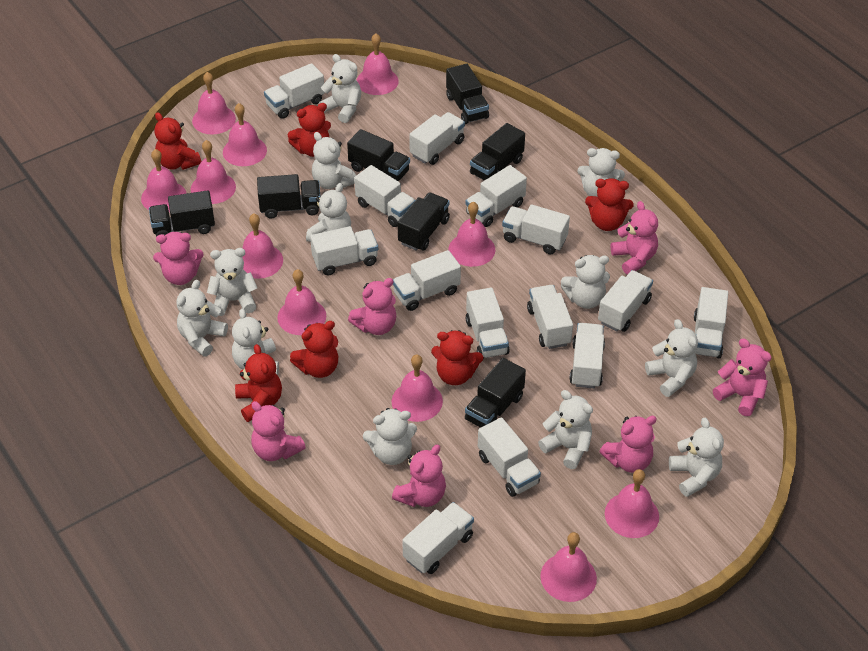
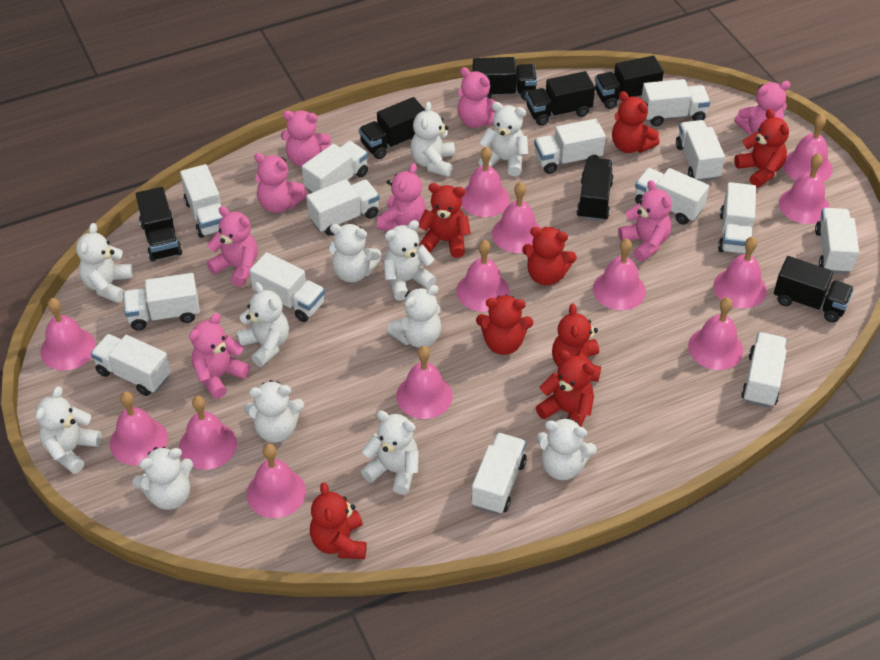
pink bell: 11 -> 13
pink teddy bear: 7 -> 8
red teddy bear: 6 -> 8

